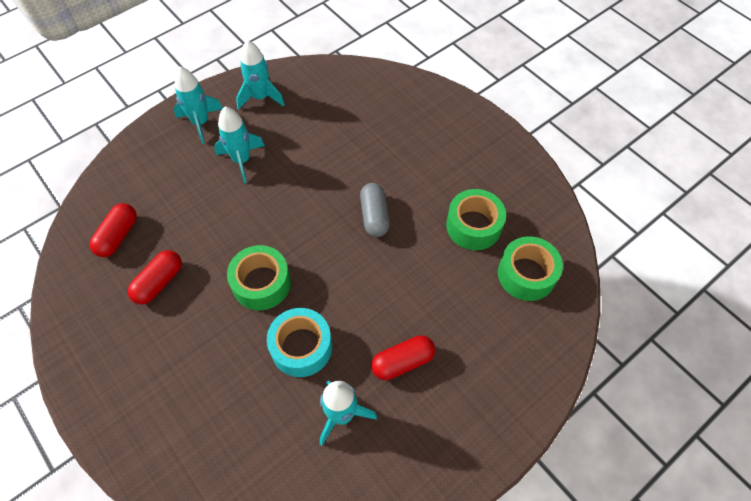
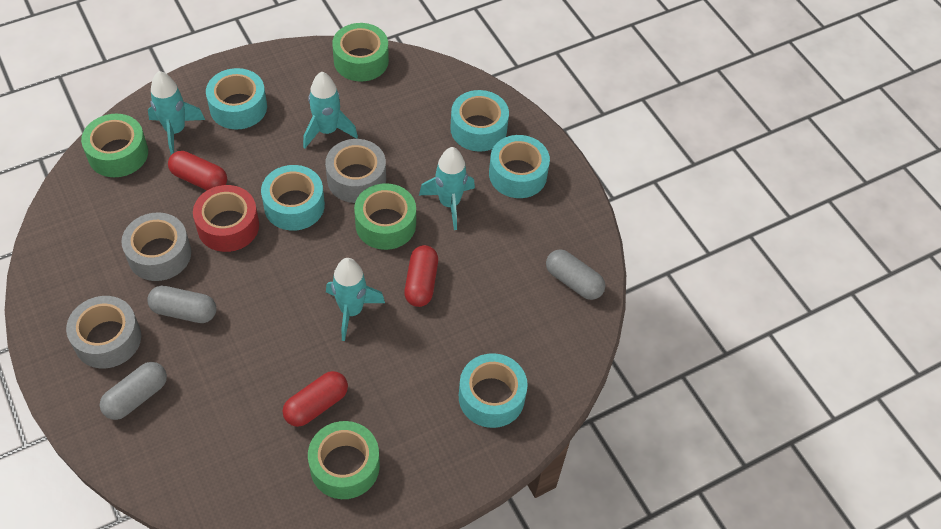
green tape: 3 -> 4
grey capsule: 1 -> 3
grey tape: 0 -> 3
red tape: 0 -> 1
turquoise tape: 1 -> 5

